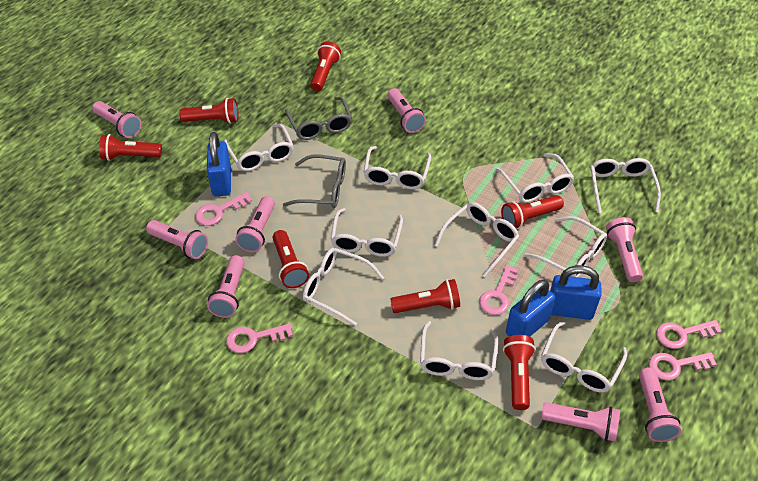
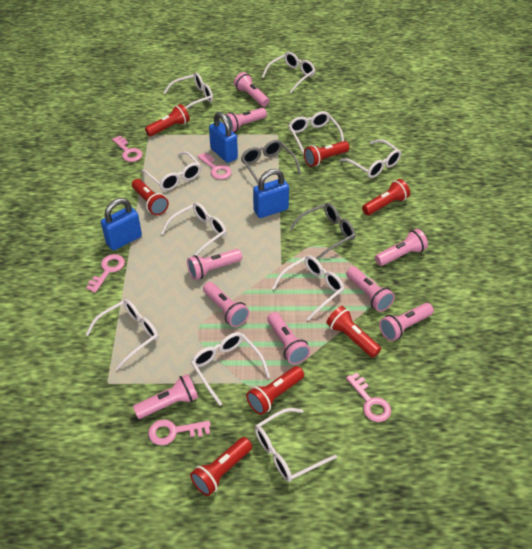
pink flashlight: 8 -> 9

